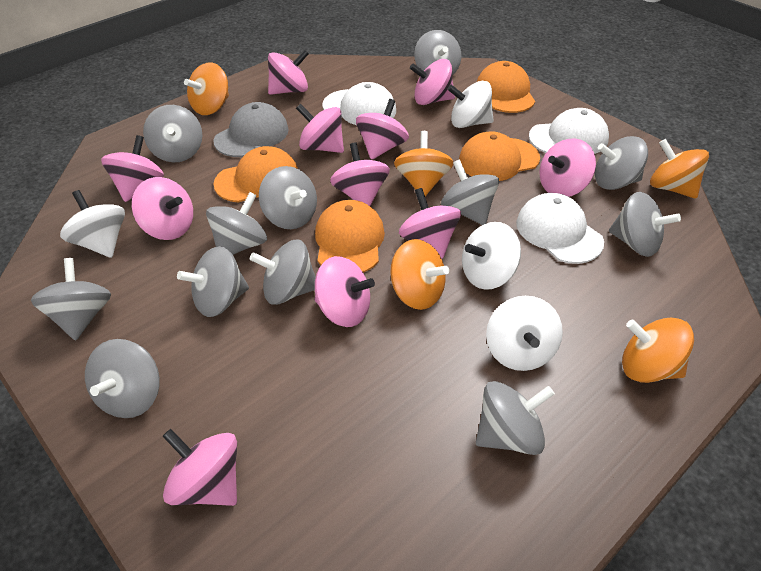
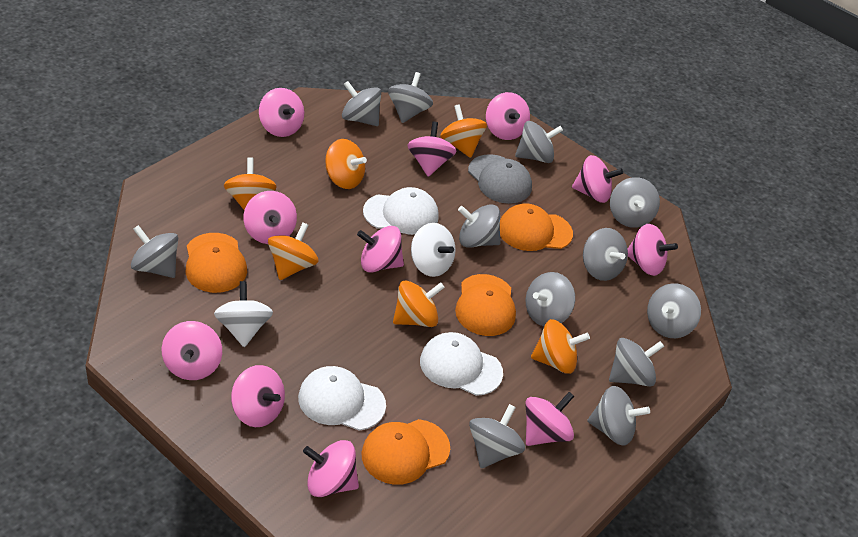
orange spinning top: 5 -> 6
white spinning top: 4 -> 2

